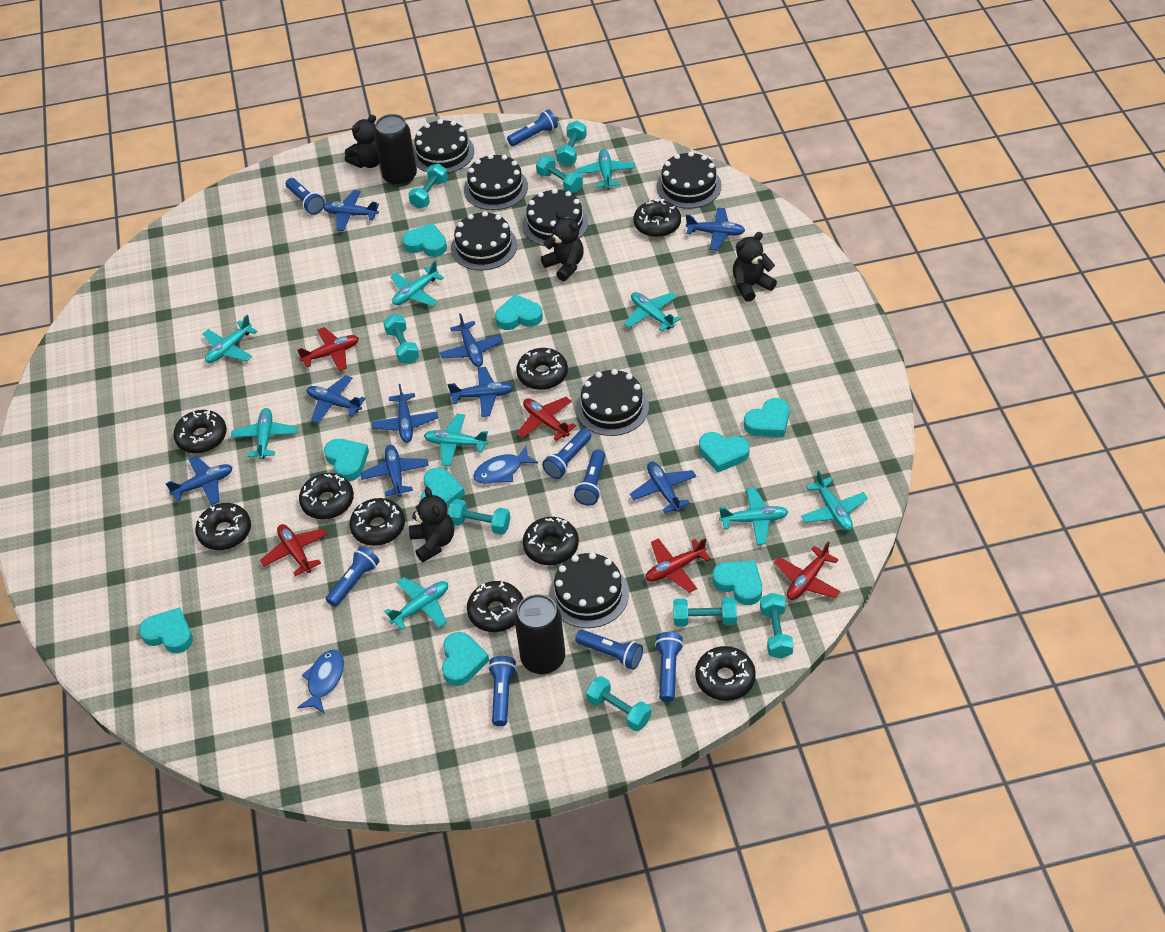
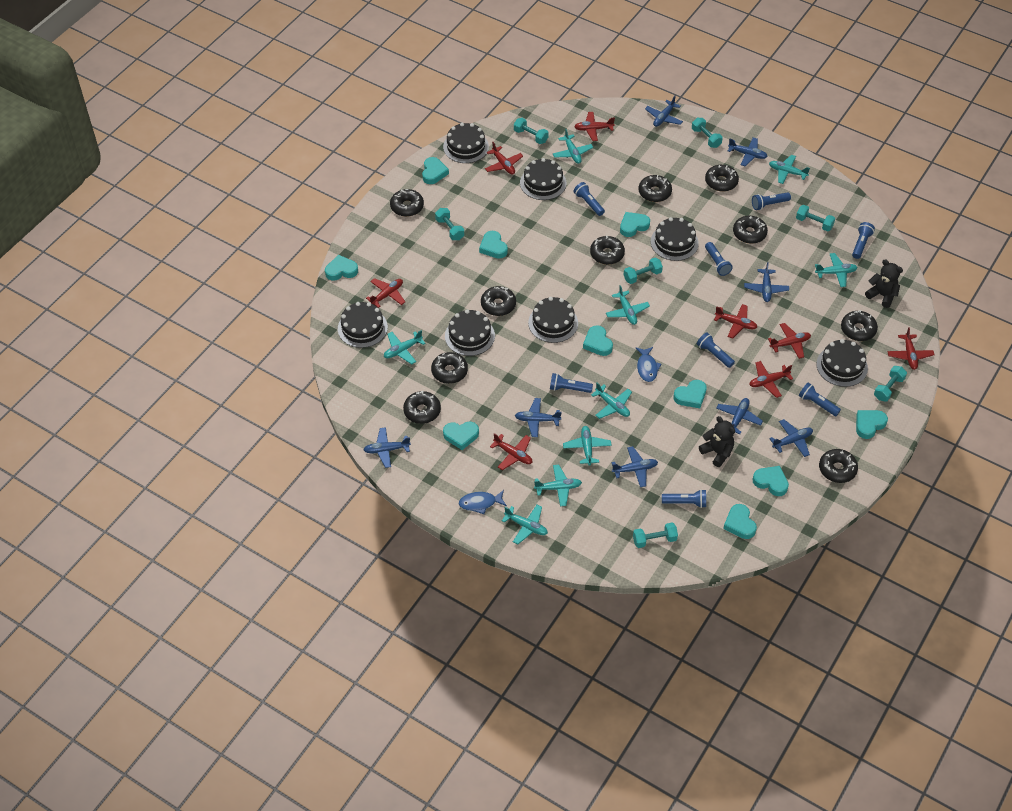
black can: 2 -> 0
black donut: 9 -> 10
black teddy bear: 4 -> 2
blue plane: 9 -> 8
red plane: 5 -> 8
turquoise dumbbell: 8 -> 7
turquoise heart: 9 -> 10

